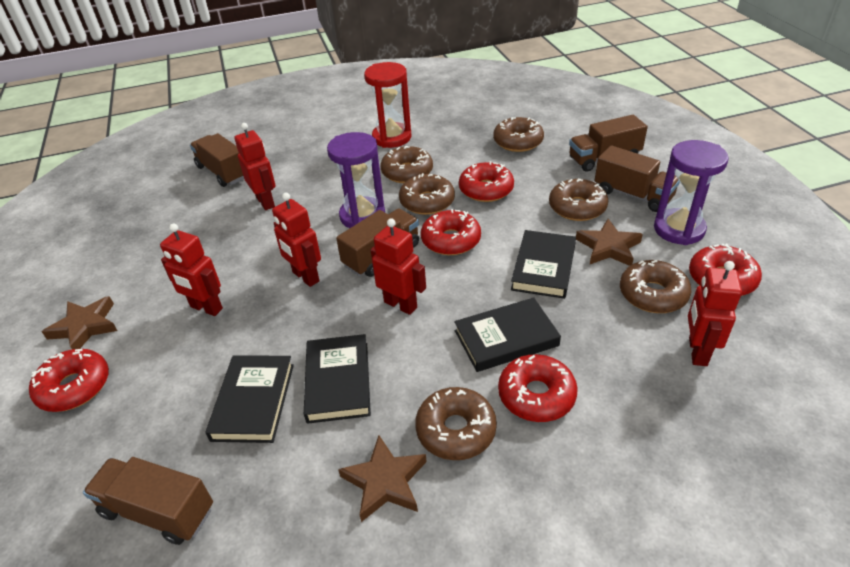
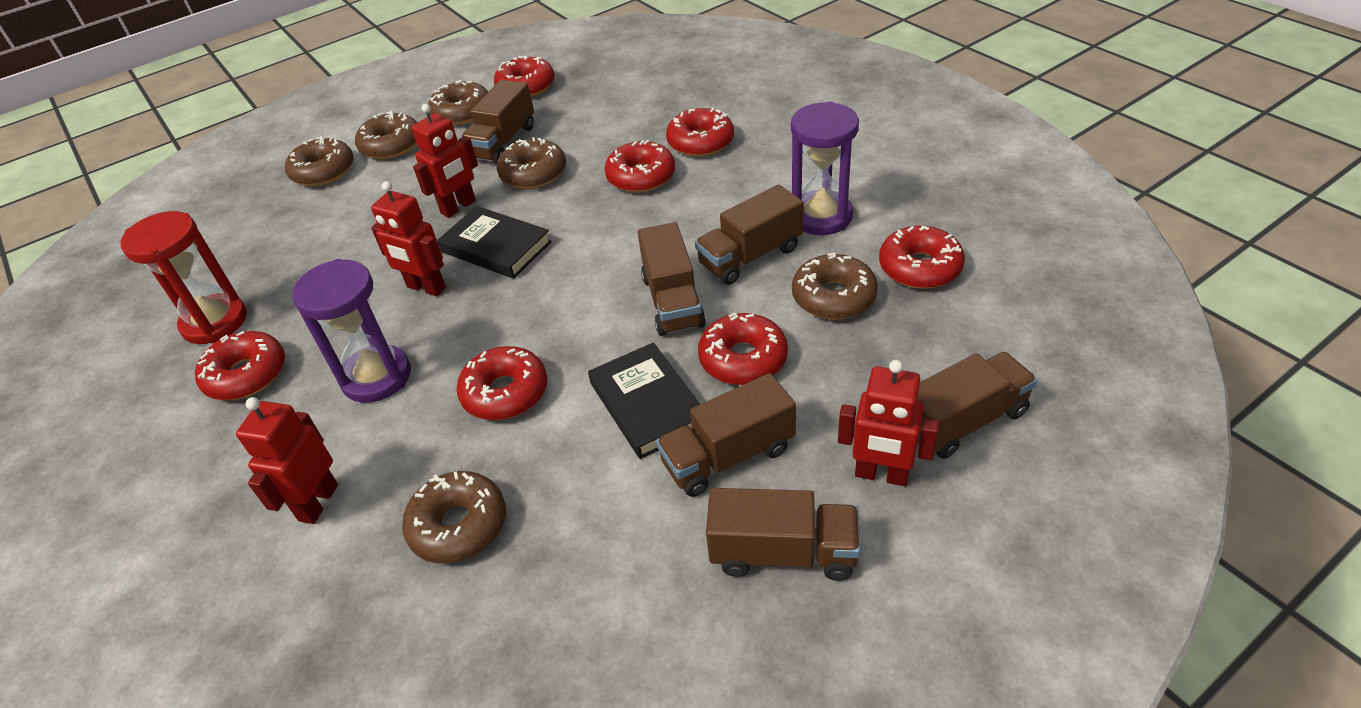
black book: 4 -> 2
brown star: 3 -> 0
brown truck: 5 -> 6
red donut: 5 -> 7
red robot: 5 -> 4

